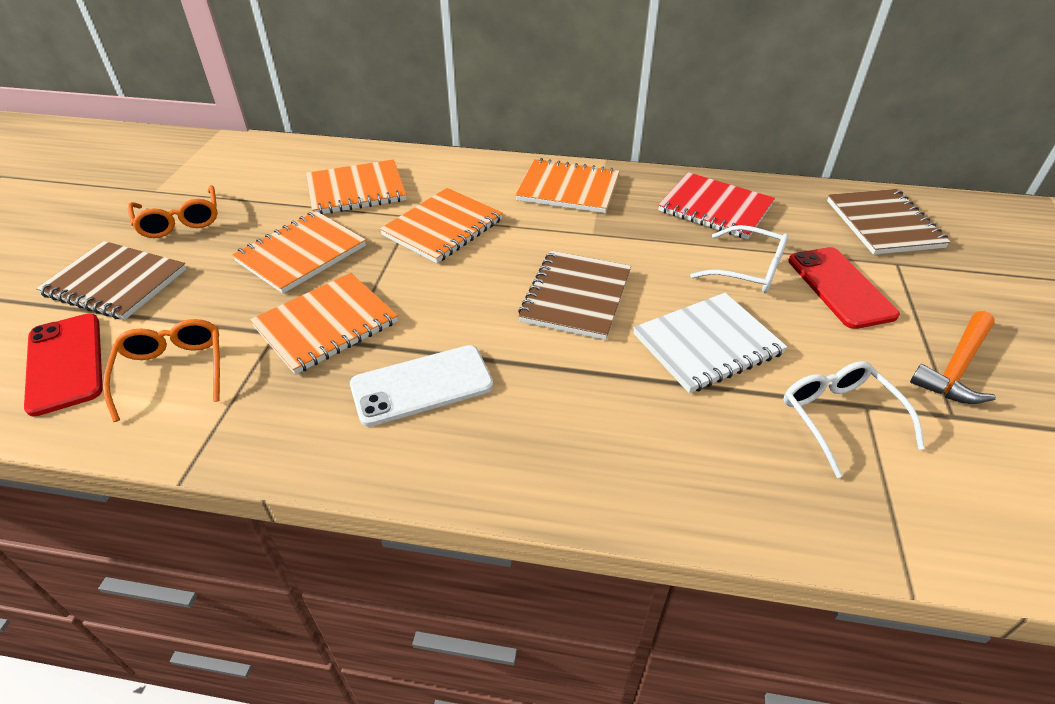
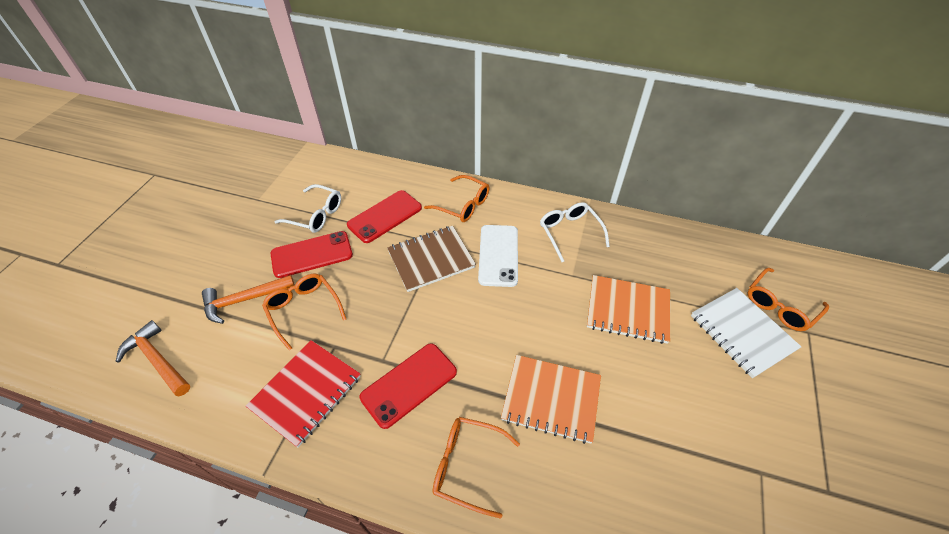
brown notebook: 3 -> 1
orange glasses: 2 -> 4
orange hammer: 1 -> 2
orange notebook: 5 -> 2
red phone: 2 -> 3

